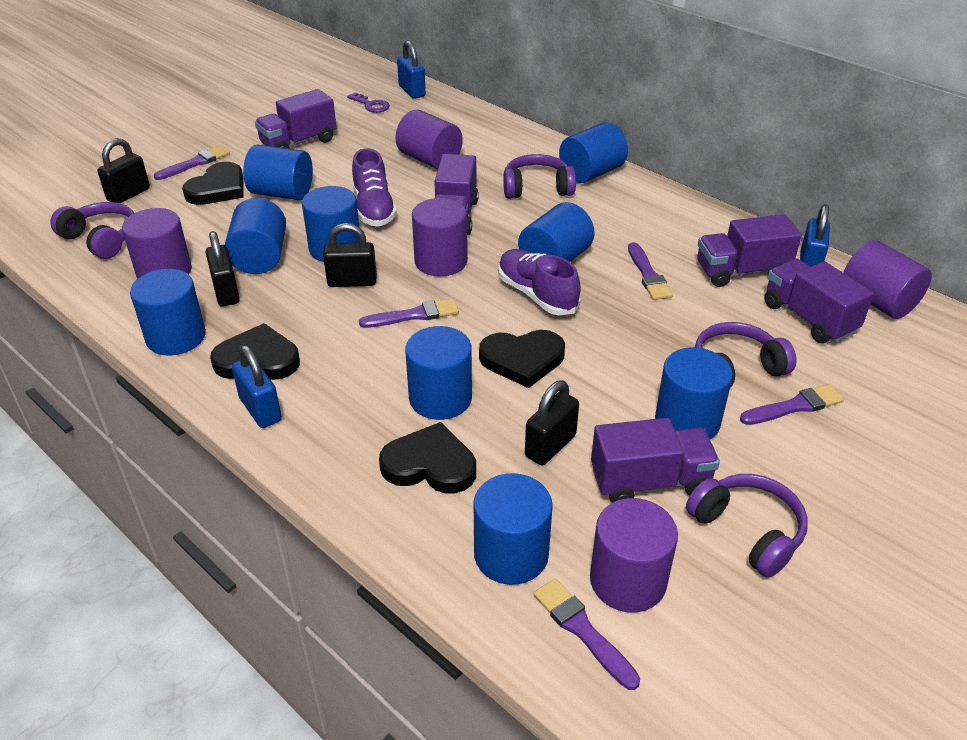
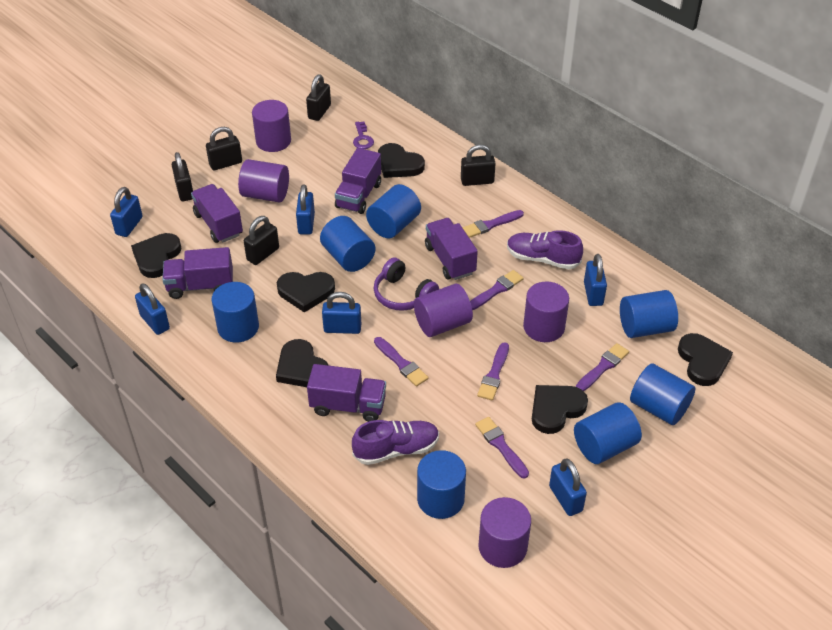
black heart: 4 -> 6
black padlock: 4 -> 5
blue cylinder: 9 -> 7
blue padlock: 3 -> 6
purple brush: 5 -> 6
purple headphones: 4 -> 1

